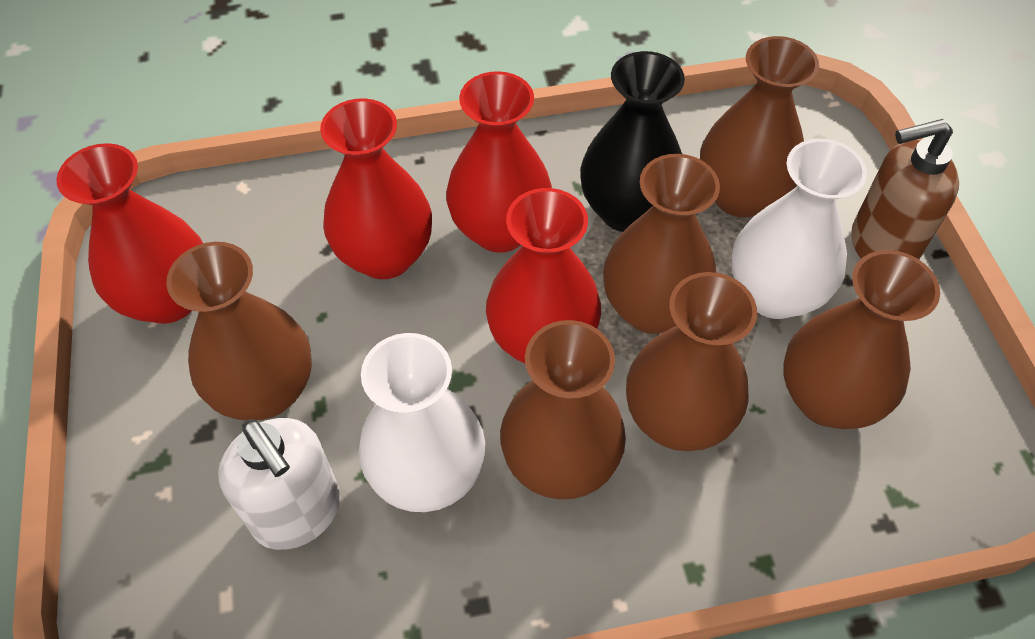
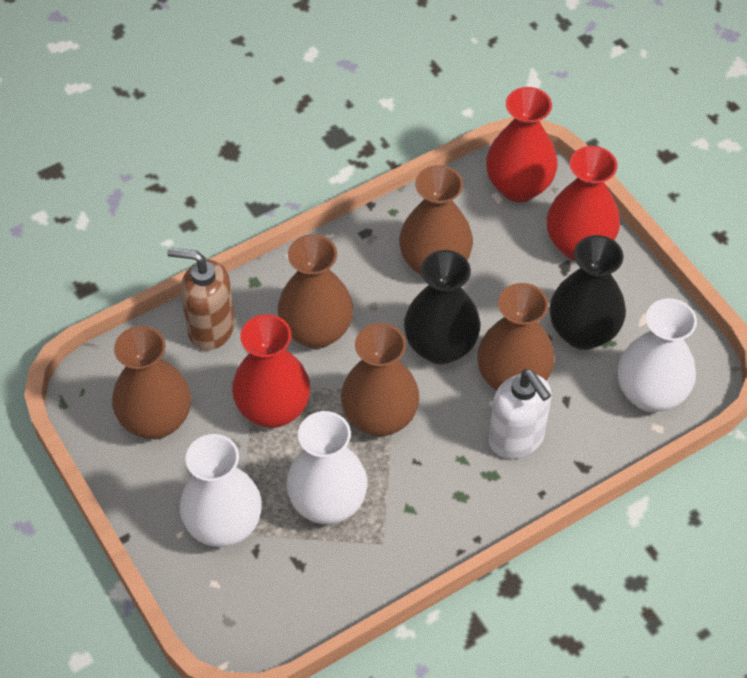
black vase: 1 -> 2
brown vase: 6 -> 5
red vase: 4 -> 3
white vase: 2 -> 3

